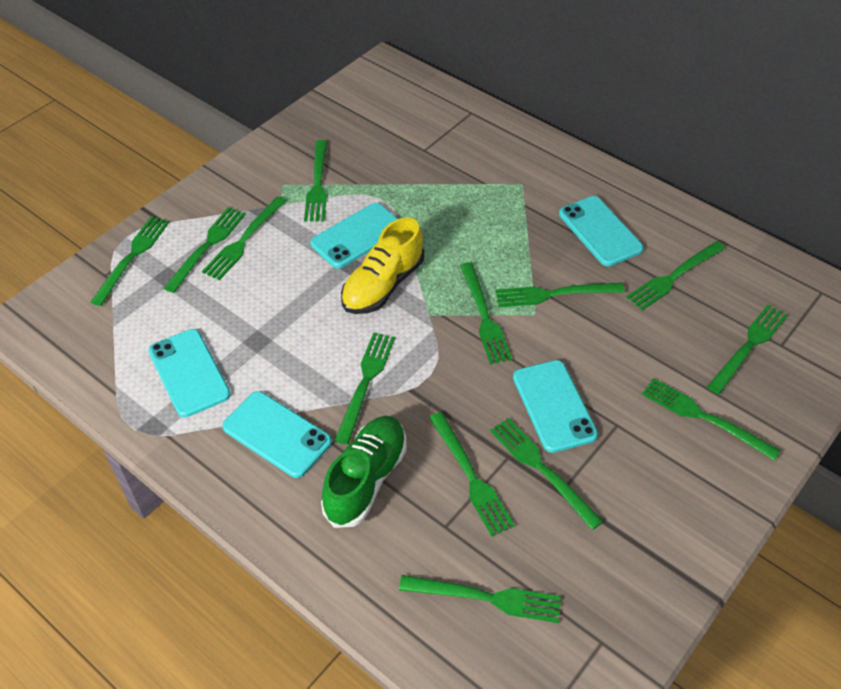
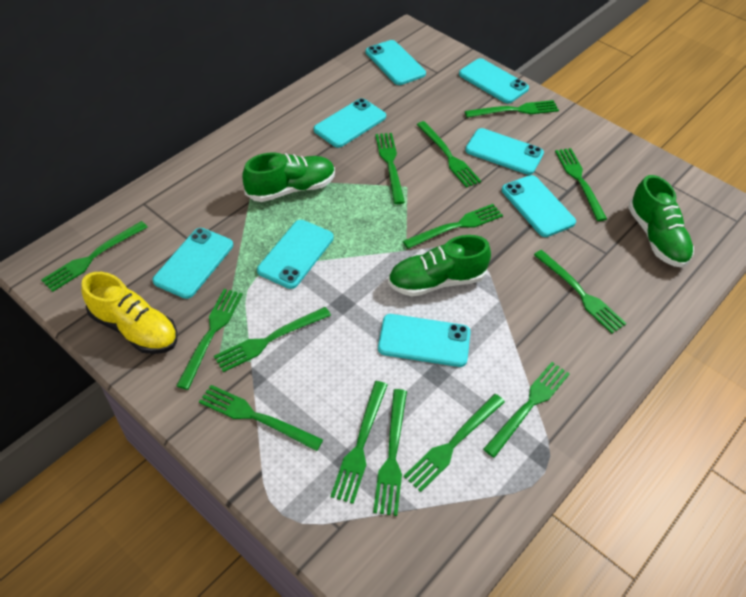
green fork: 13 -> 14
green shoe: 1 -> 3
turquoise phone: 5 -> 8

